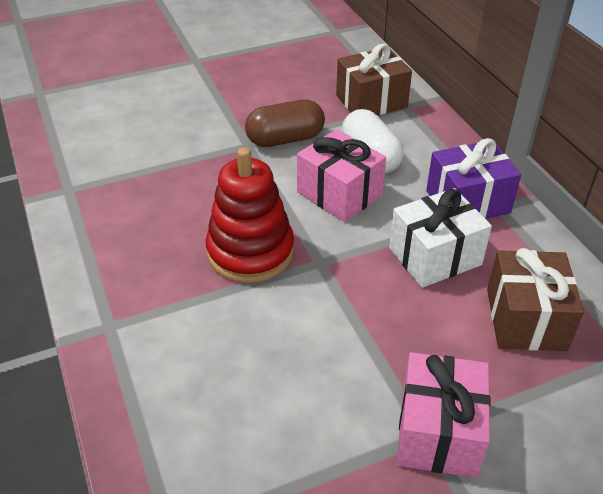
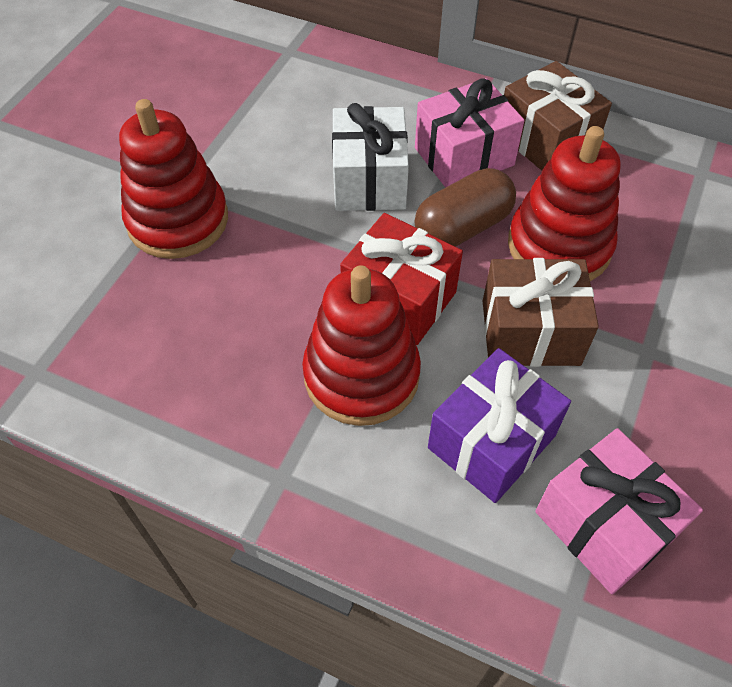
red gift: 0 -> 1
red stacking toy: 1 -> 3
white capsule: 1 -> 0

